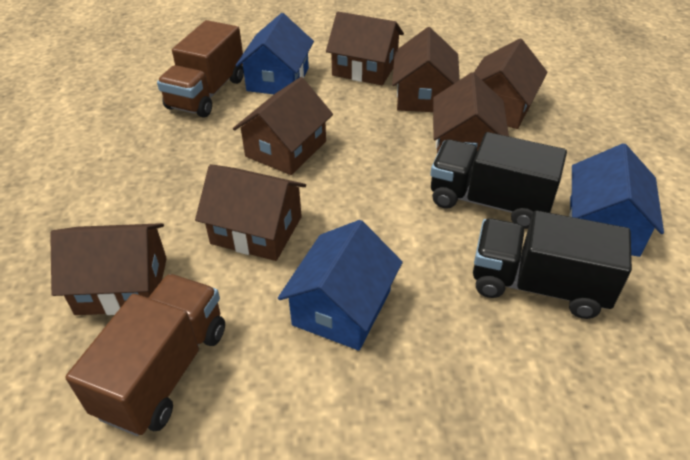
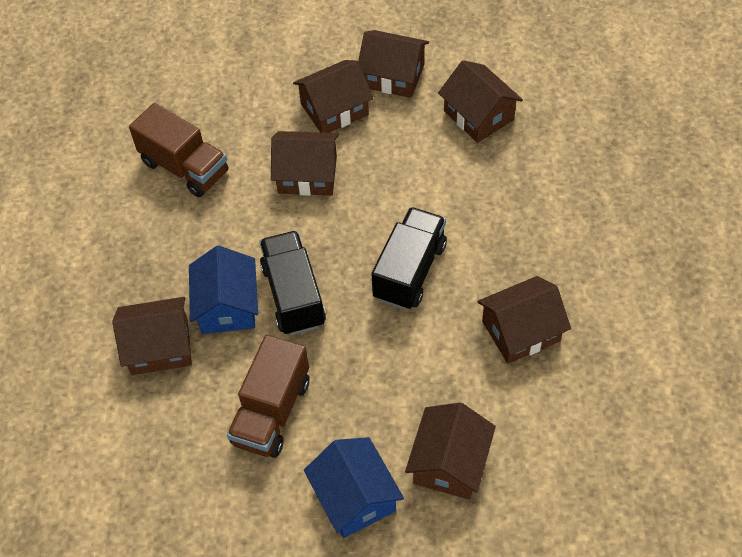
blue house: 3 -> 2

